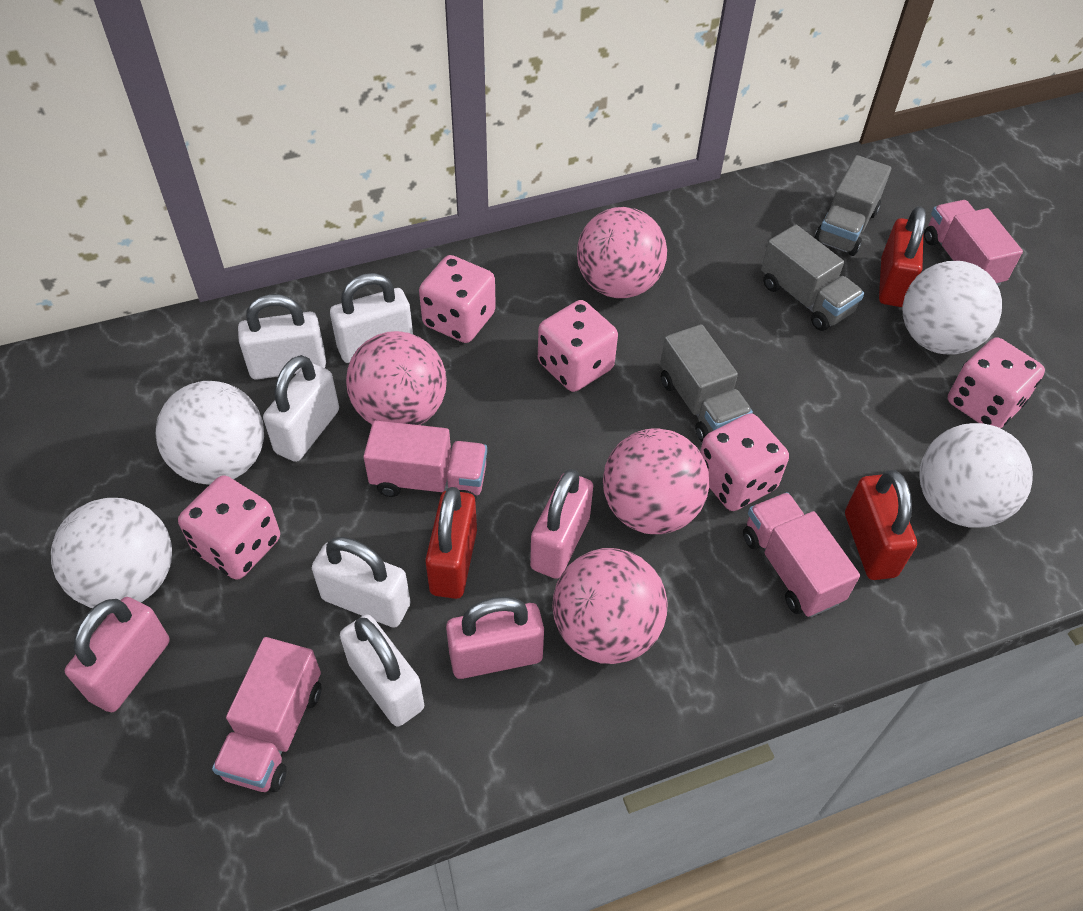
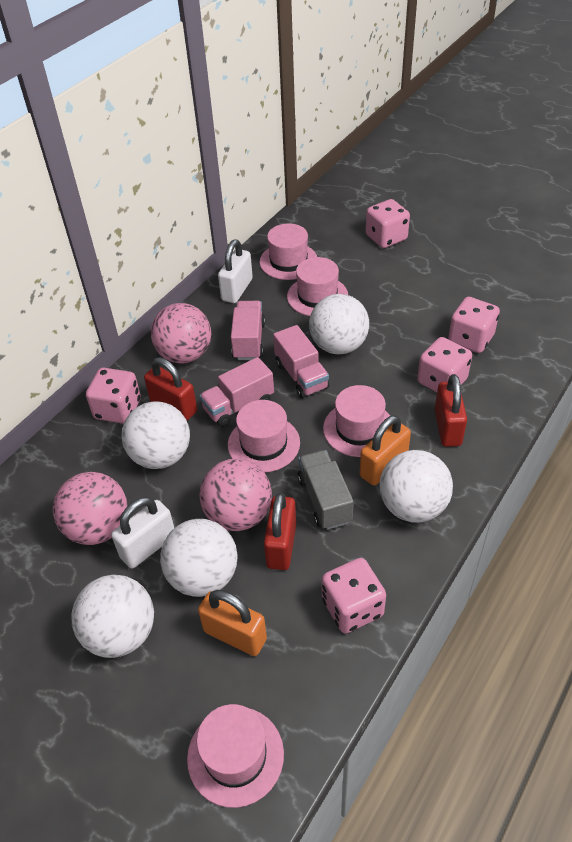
grey truck: 3 -> 1
orange padlock: 0 -> 2
pink ball: 4 -> 3
pink hat: 0 -> 5
pink padlock: 3 -> 0
pink truck: 4 -> 3
white ball: 4 -> 5
white padlock: 5 -> 2

